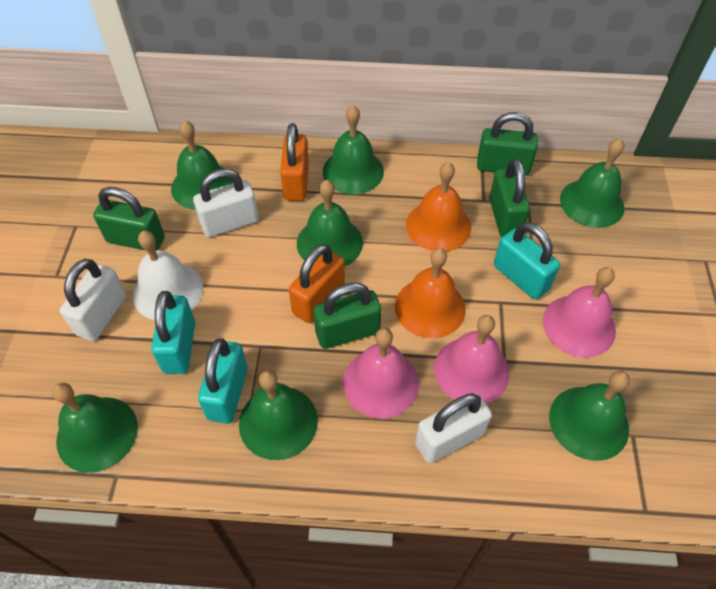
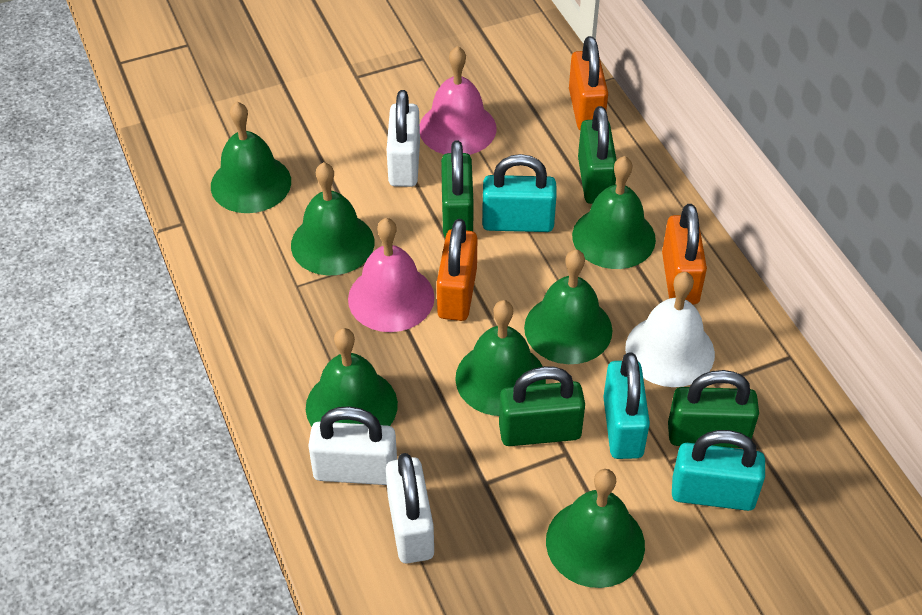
orange bell: 2 -> 0
orange padlock: 2 -> 3
pink bell: 3 -> 2

